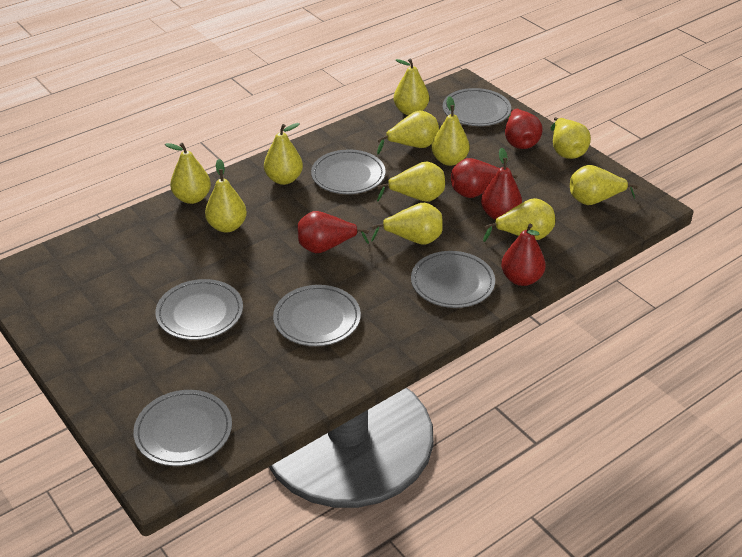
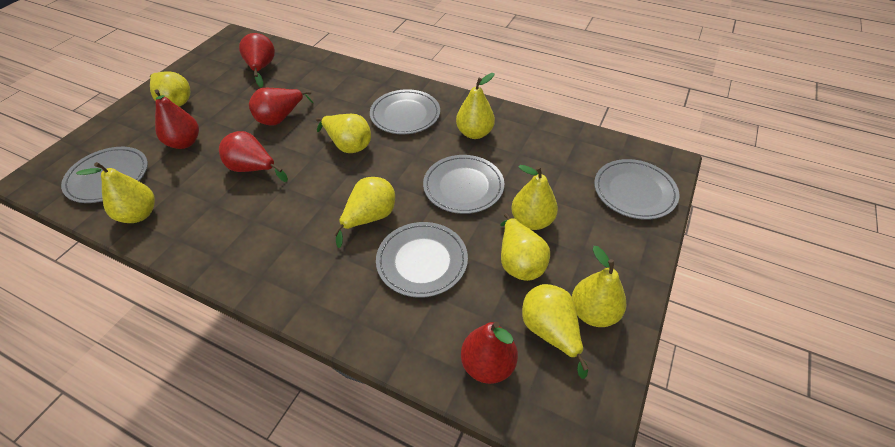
grey plate: 6 -> 5
yellow pear: 11 -> 9

